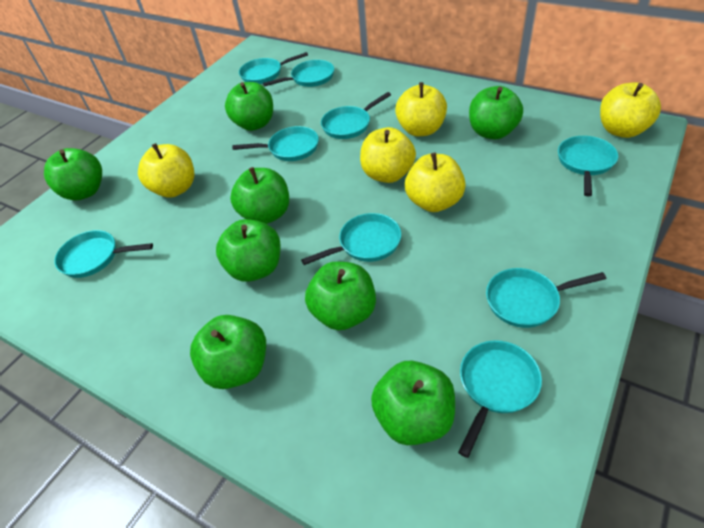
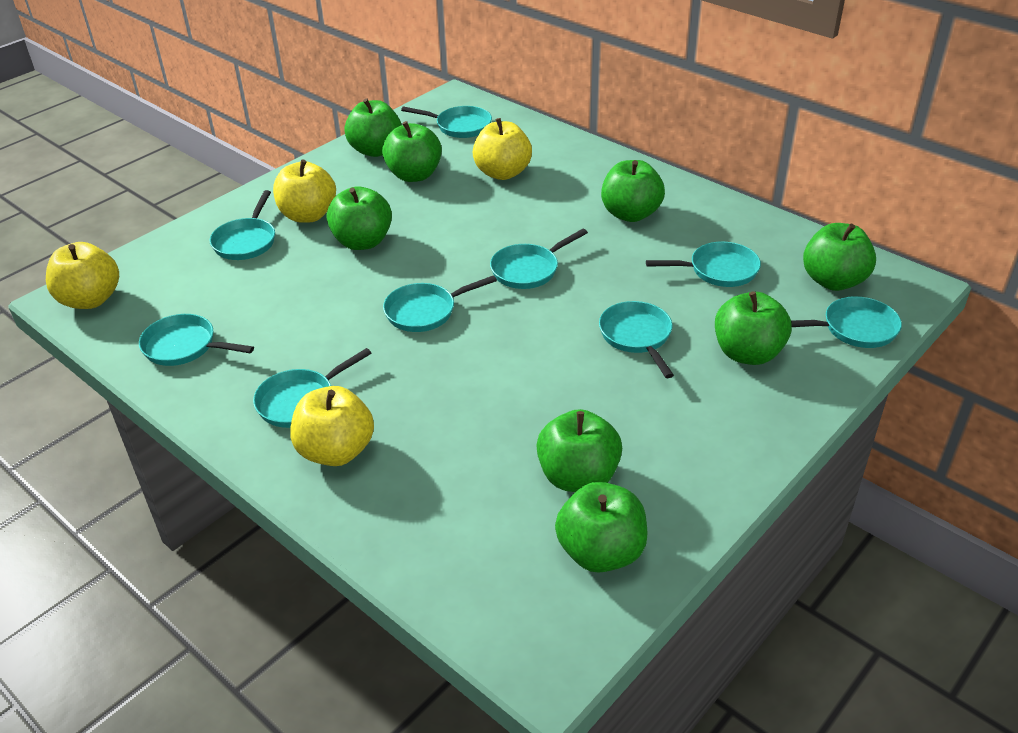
yellow apple: 5 -> 4

